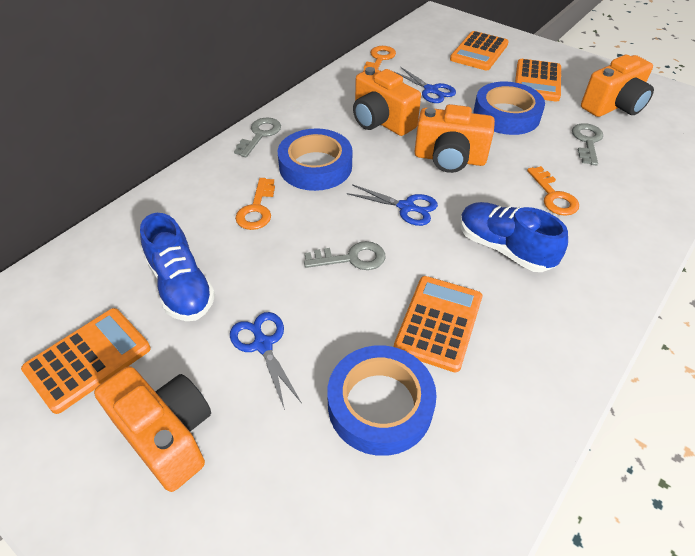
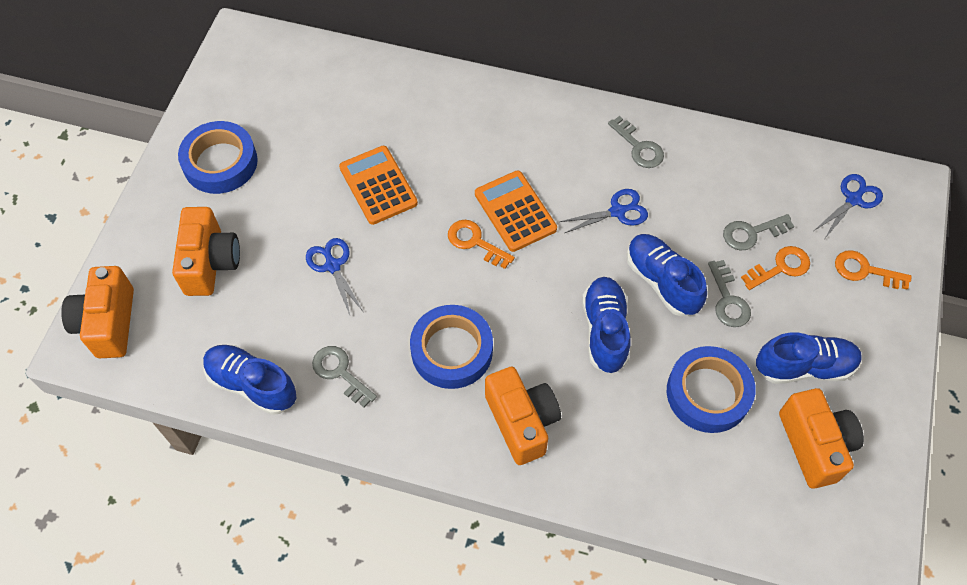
blue shoe: 2 -> 4
grey key: 3 -> 4
orange calculator: 4 -> 2

